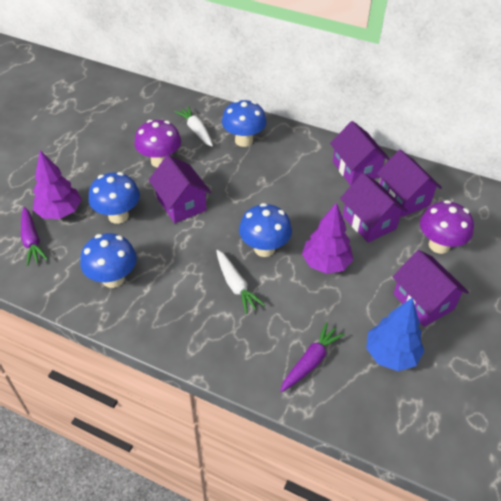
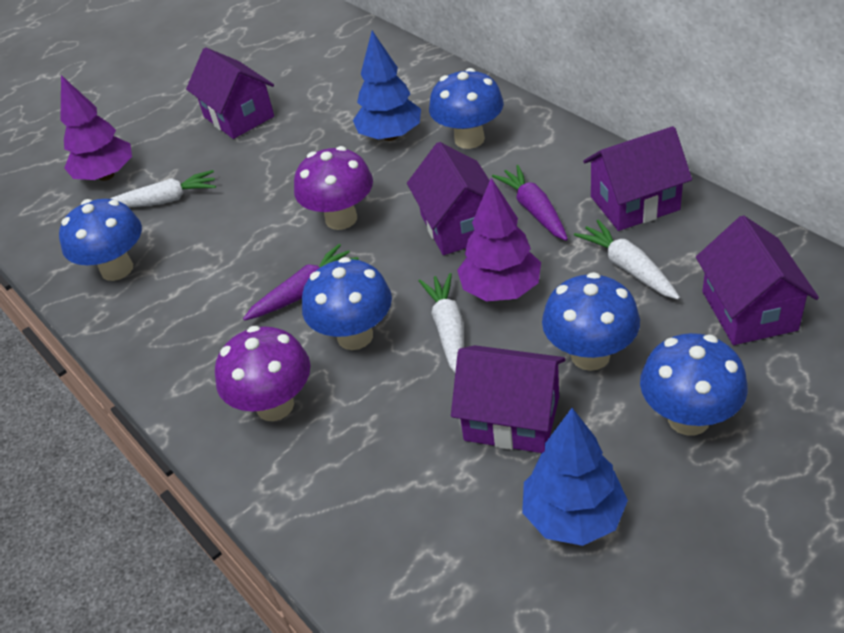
blue mushroom: 4 -> 5
blue tree: 1 -> 2
white carrot: 2 -> 3

